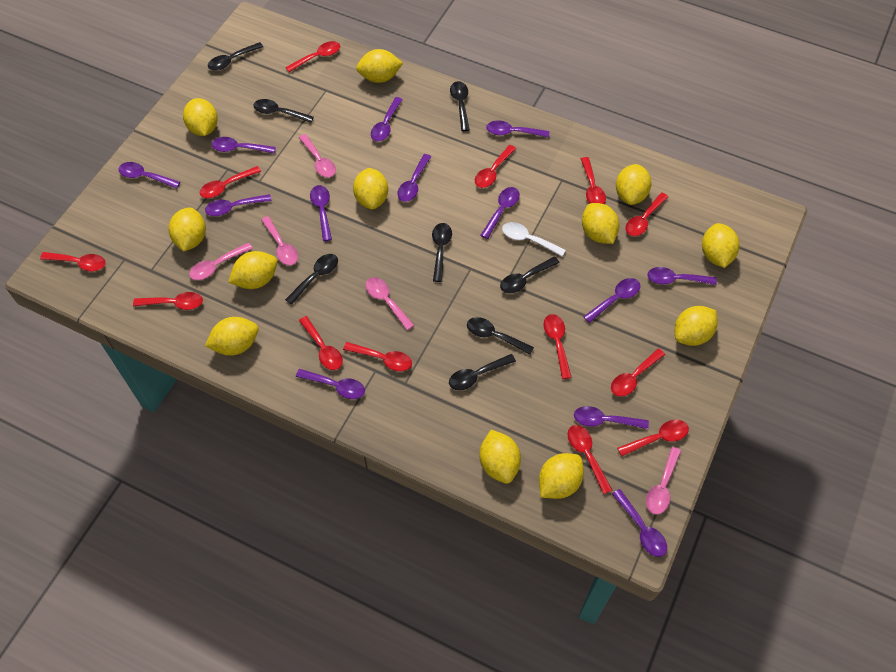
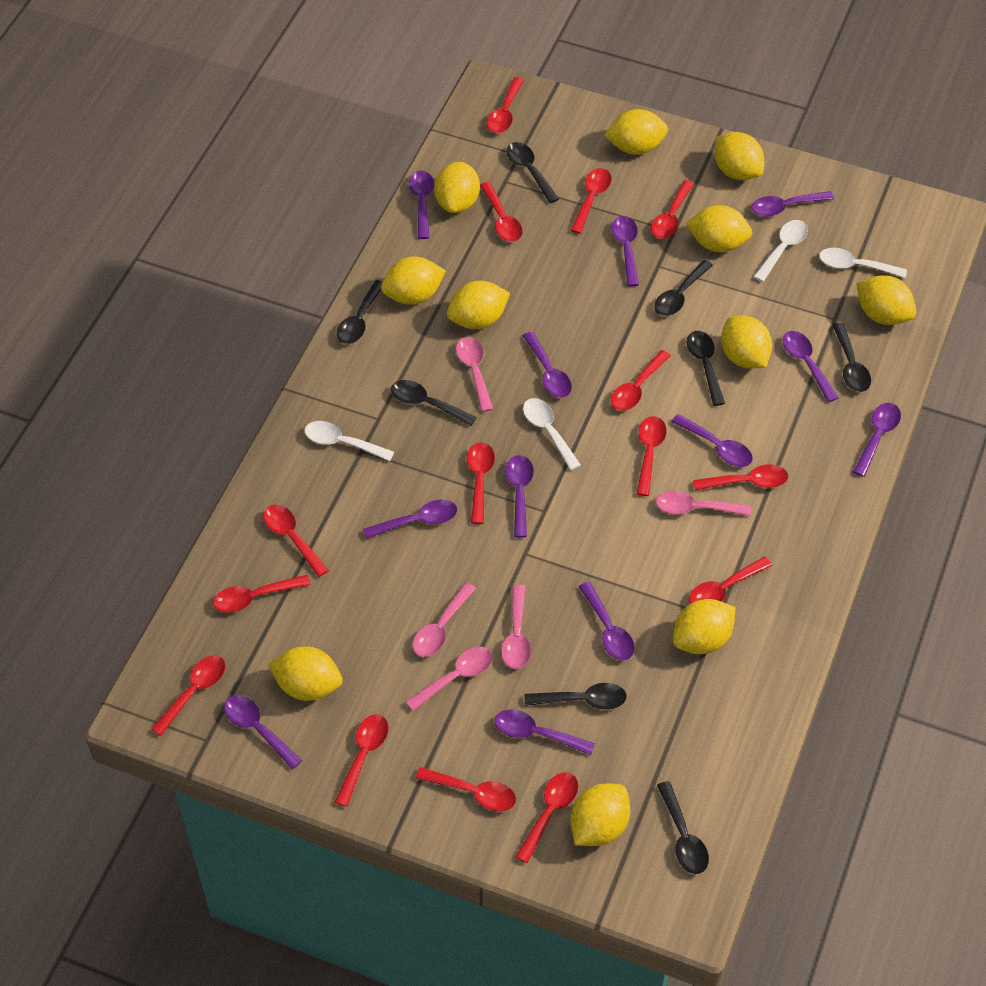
purple spoon: 13 -> 12
red spoon: 13 -> 15
white spoon: 1 -> 4
yellow lemon: 12 -> 11

